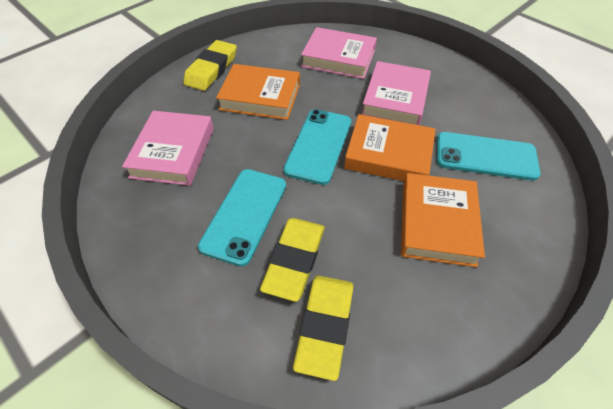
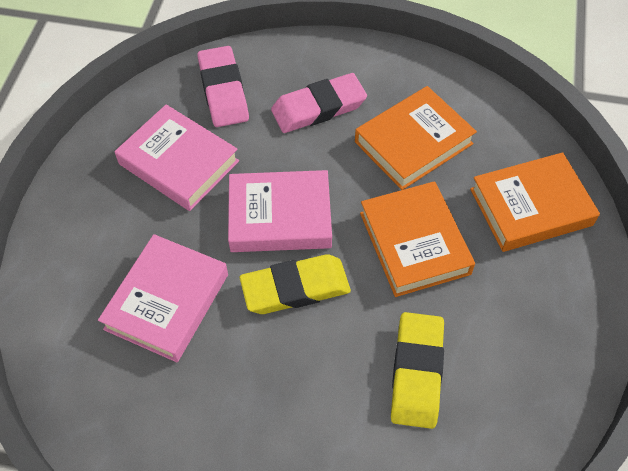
pink eraser: 0 -> 2
turquoise phone: 3 -> 0
yellow eraser: 3 -> 2

